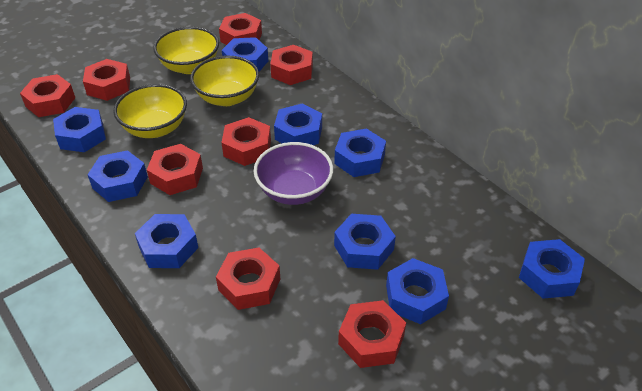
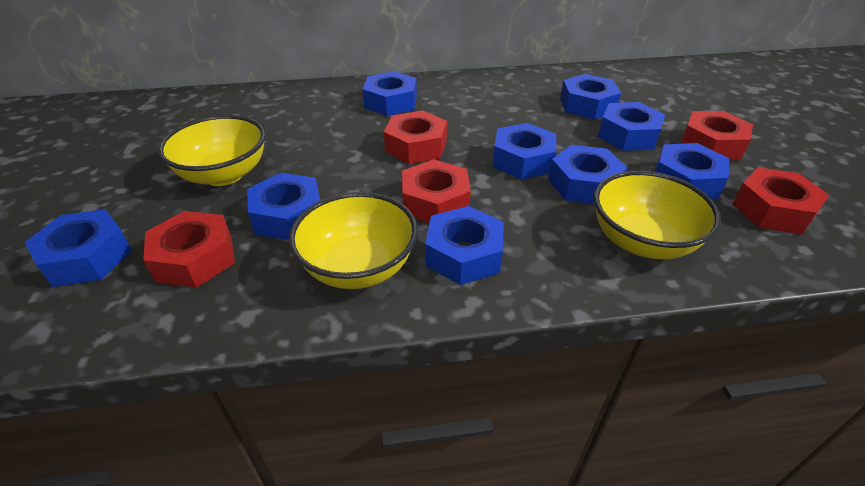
purple bowl: 1 -> 0
red nut: 8 -> 5

